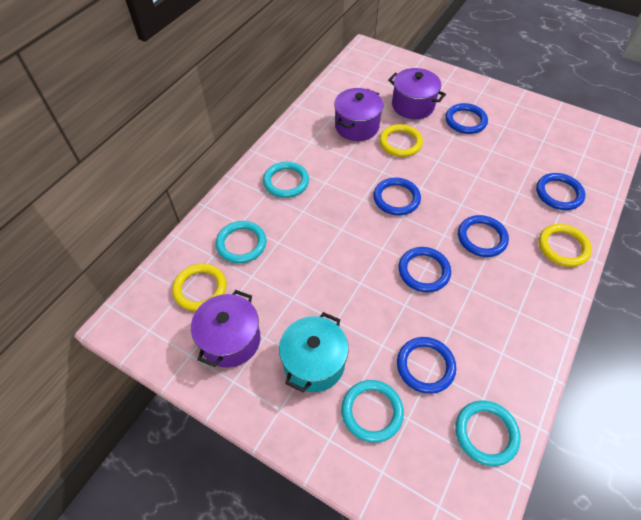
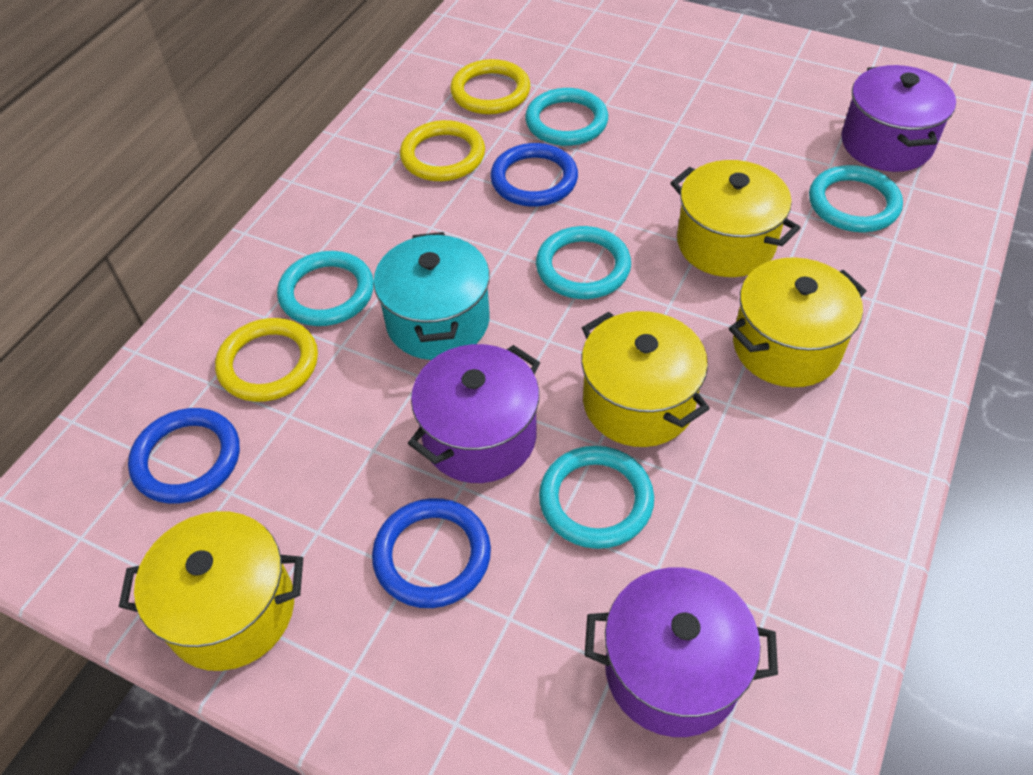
blue ring: 6 -> 3
turquoise ring: 4 -> 5
yellow pot: 0 -> 4

